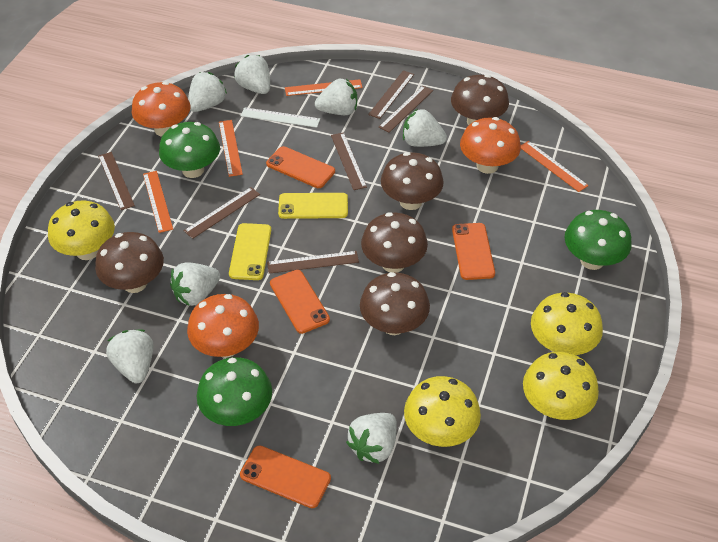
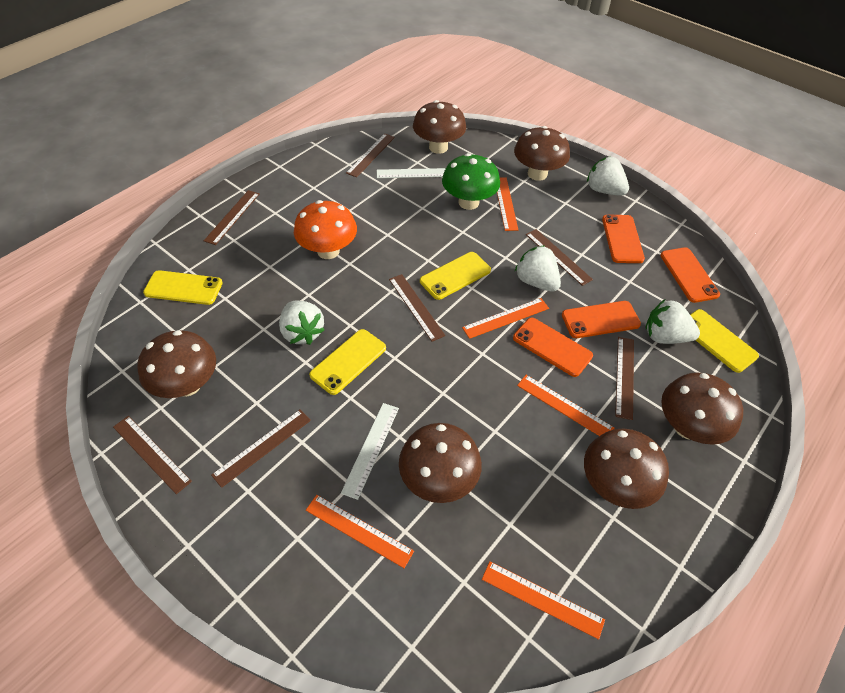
brown mushroom: 5 -> 6
brown ruler: 6 -> 7
green mushroom: 3 -> 1
orange mushroom: 3 -> 1
orange ruler: 4 -> 5
white ruler: 1 -> 2
white strawberry: 7 -> 4
yellow mushroom: 4 -> 0
yellow phone: 2 -> 4

